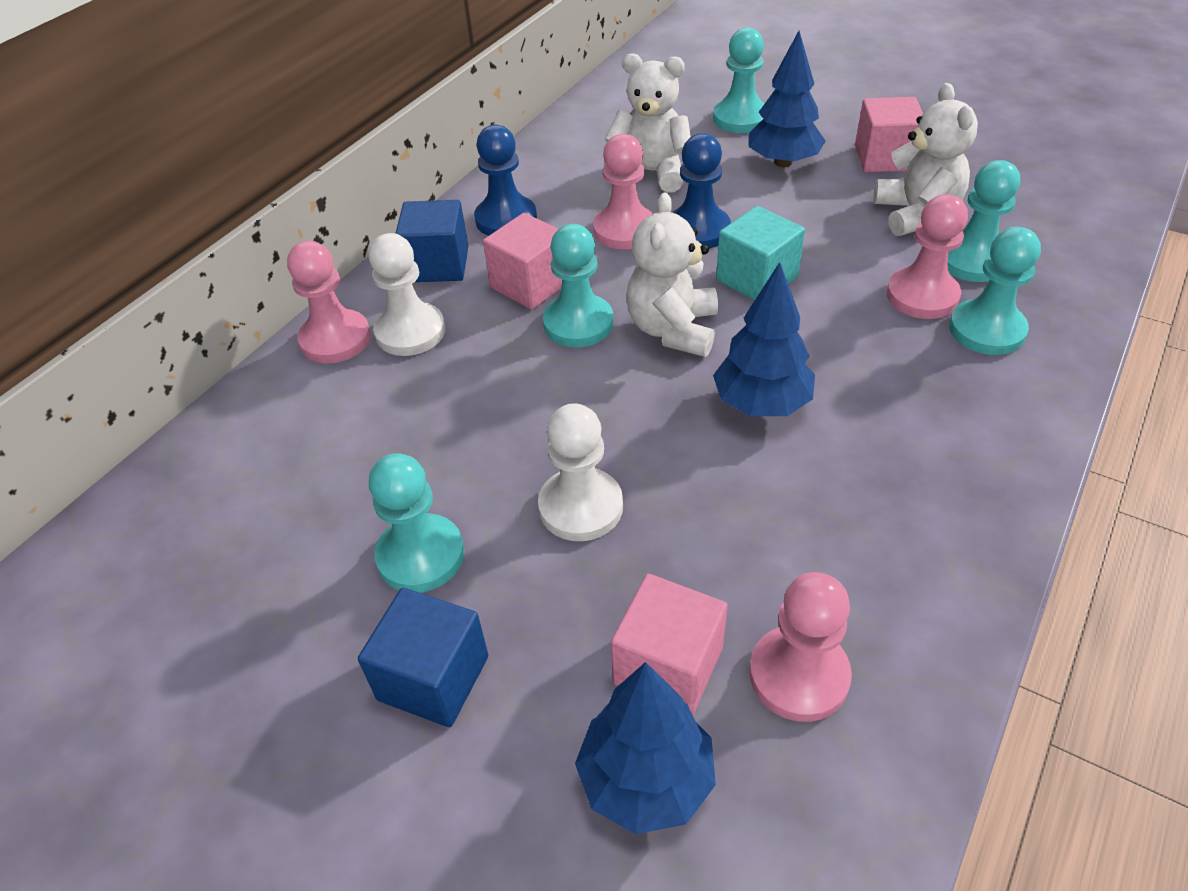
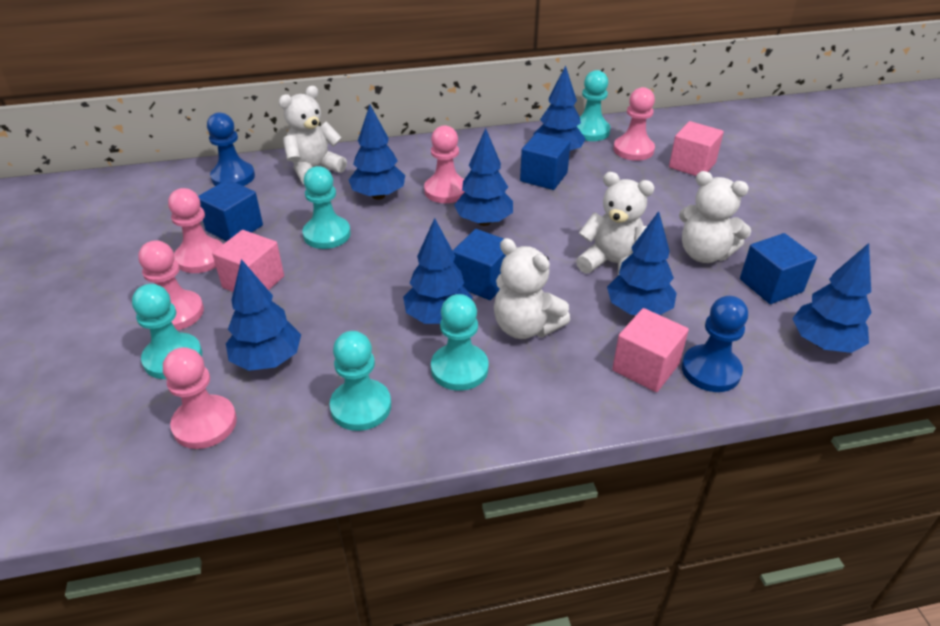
blue cube: 2 -> 4
blue tree: 3 -> 7
pink pawn: 4 -> 5
turquoise cube: 1 -> 0
white pawn: 2 -> 0
white teddy bear: 3 -> 4

